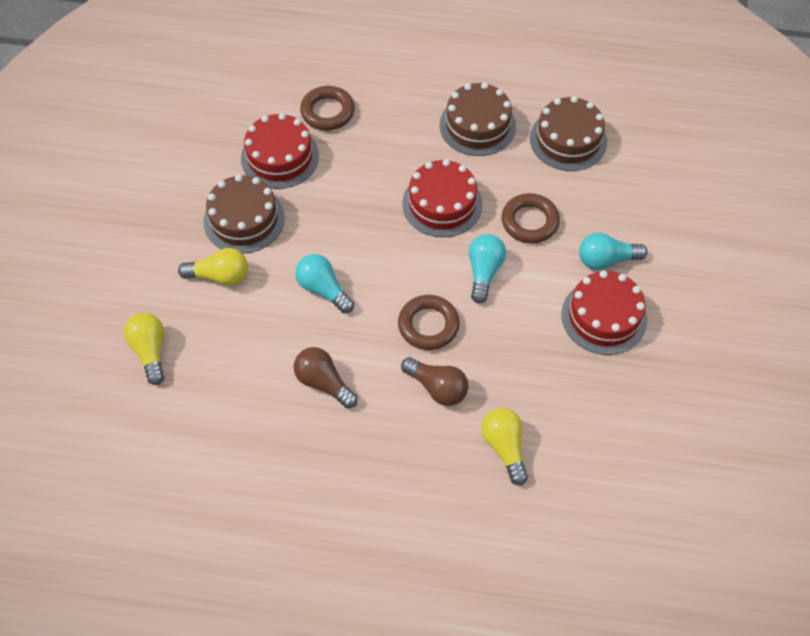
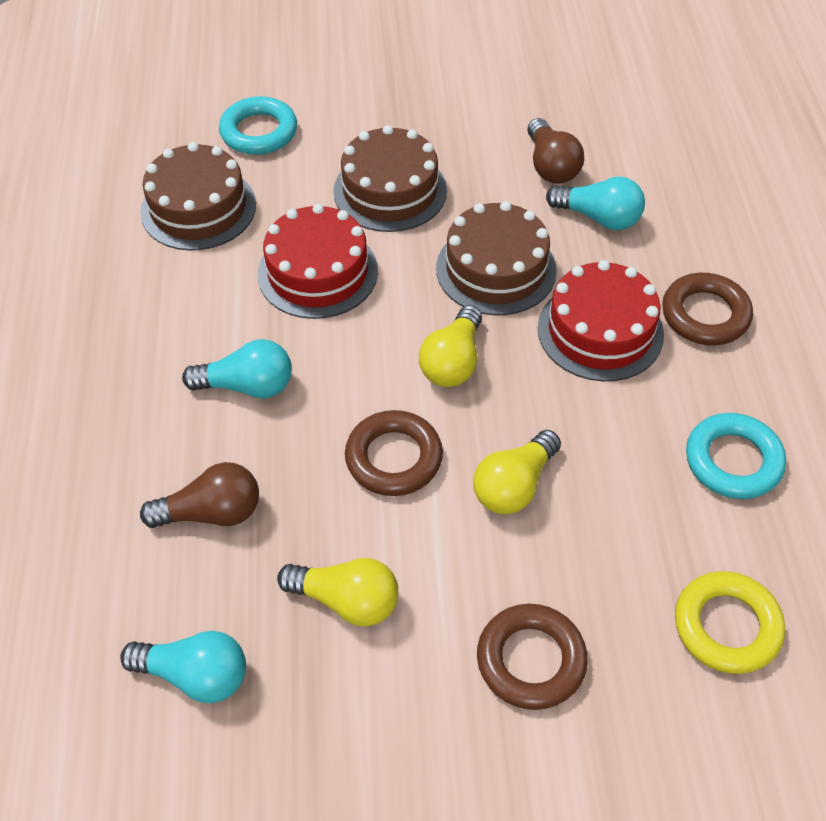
red cake: 3 -> 2
turquoise ring: 0 -> 2
yellow ring: 0 -> 1

